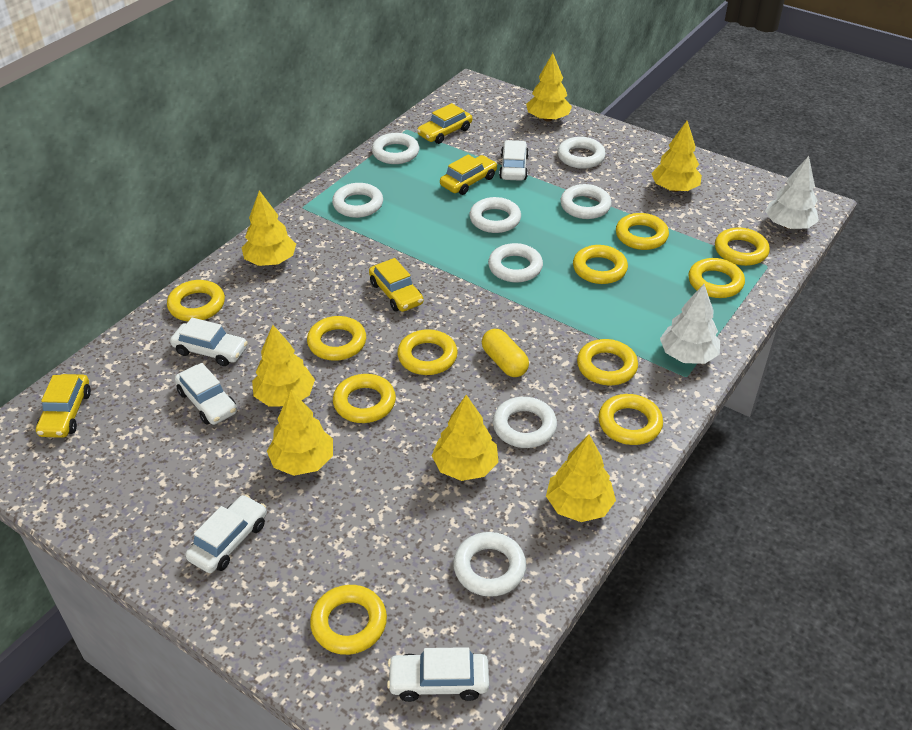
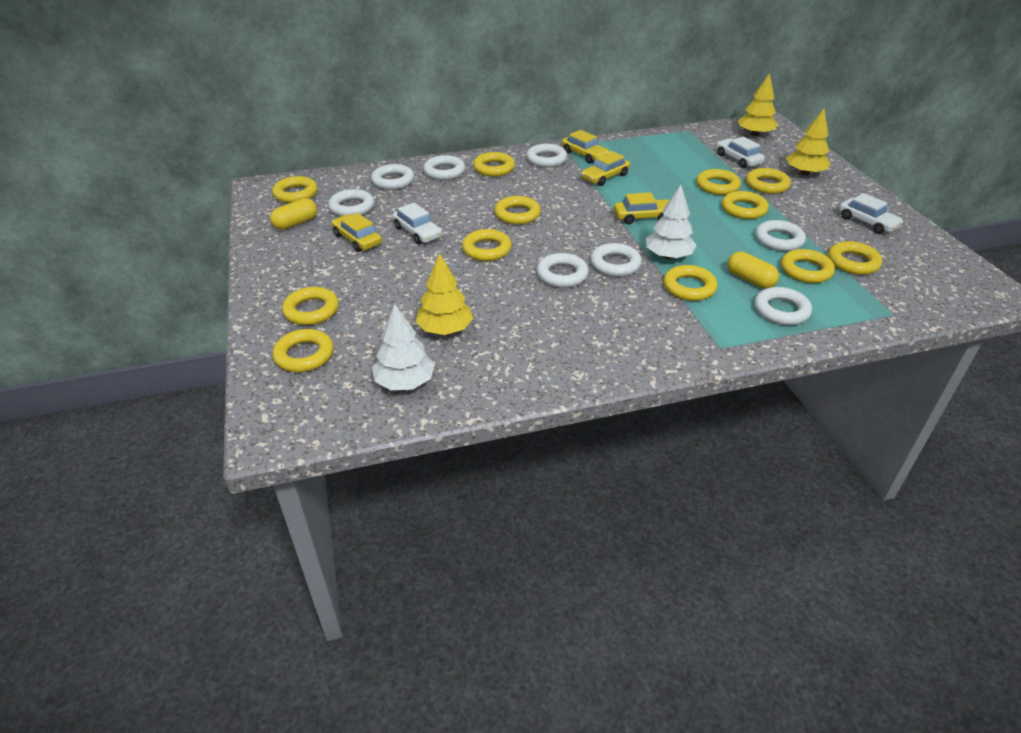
white car: 5 -> 3
yellow capsule: 1 -> 2
yellow ring: 11 -> 12
yellow tree: 7 -> 3

